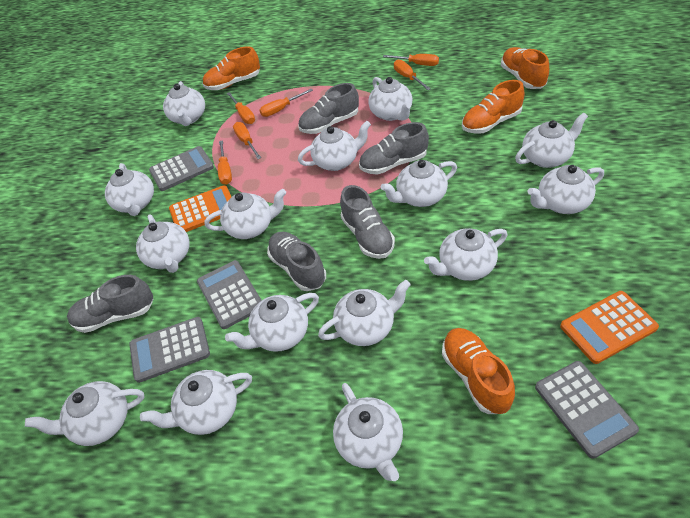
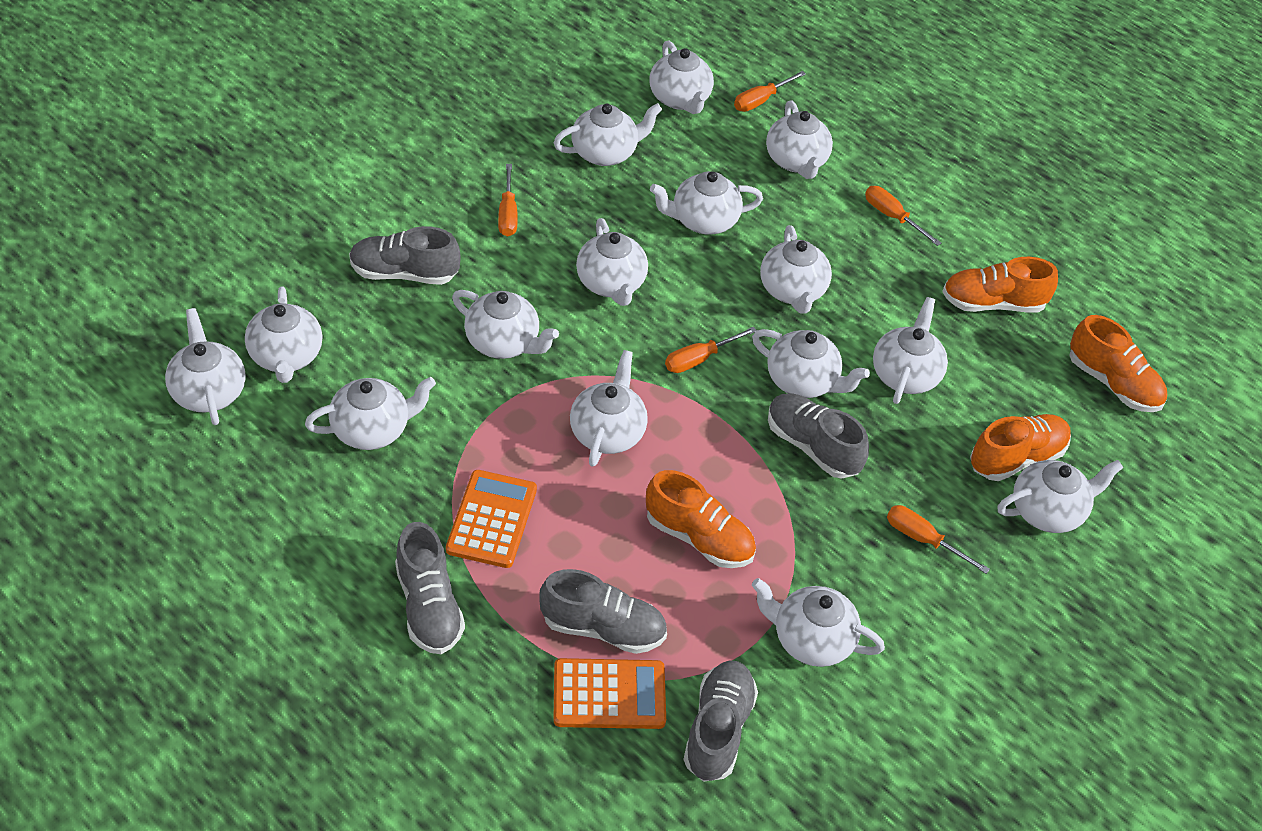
grey calculator: 4 -> 0
orange screwdriver: 6 -> 5

